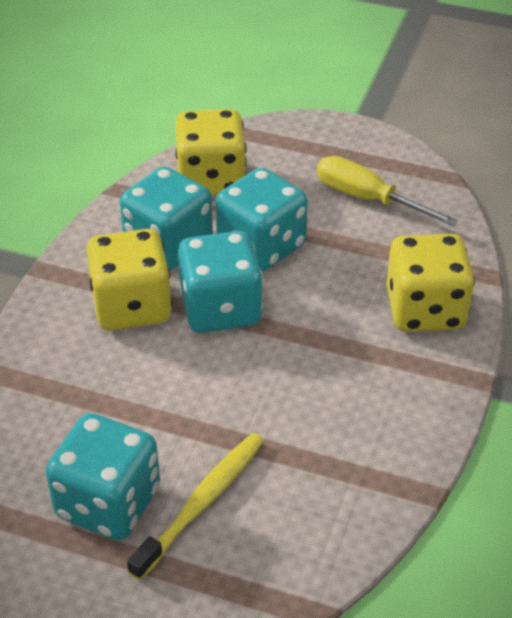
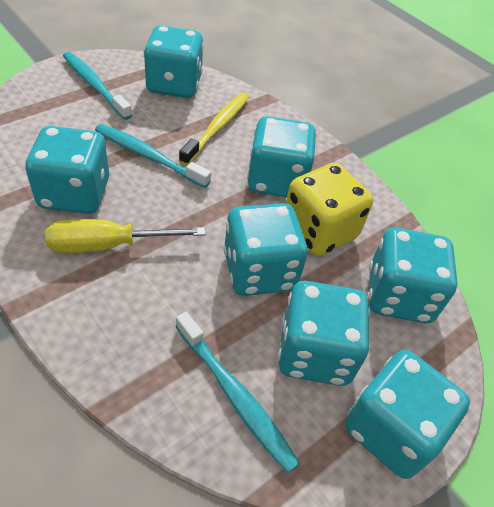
turquoise dice: 4 -> 7
turquoise toothbrush: 0 -> 3
yellow dice: 3 -> 1

